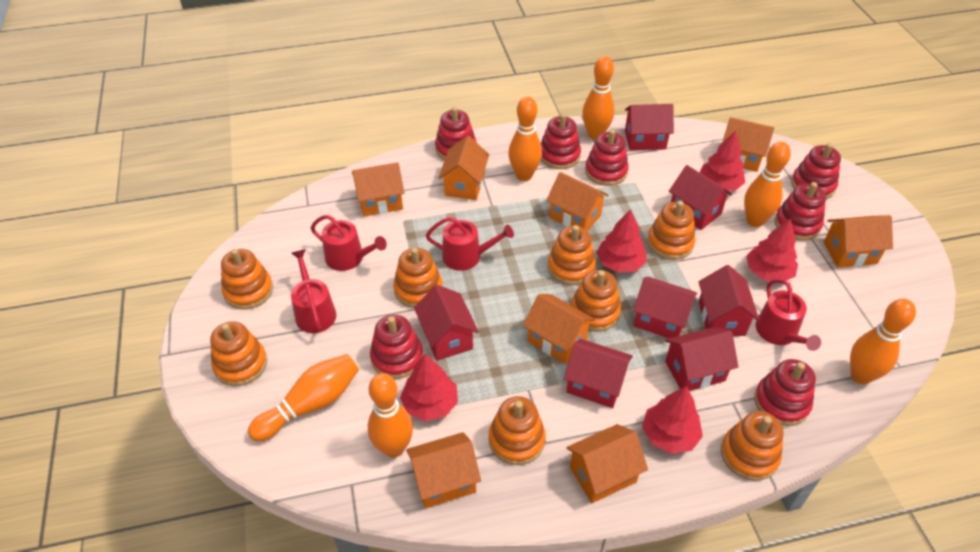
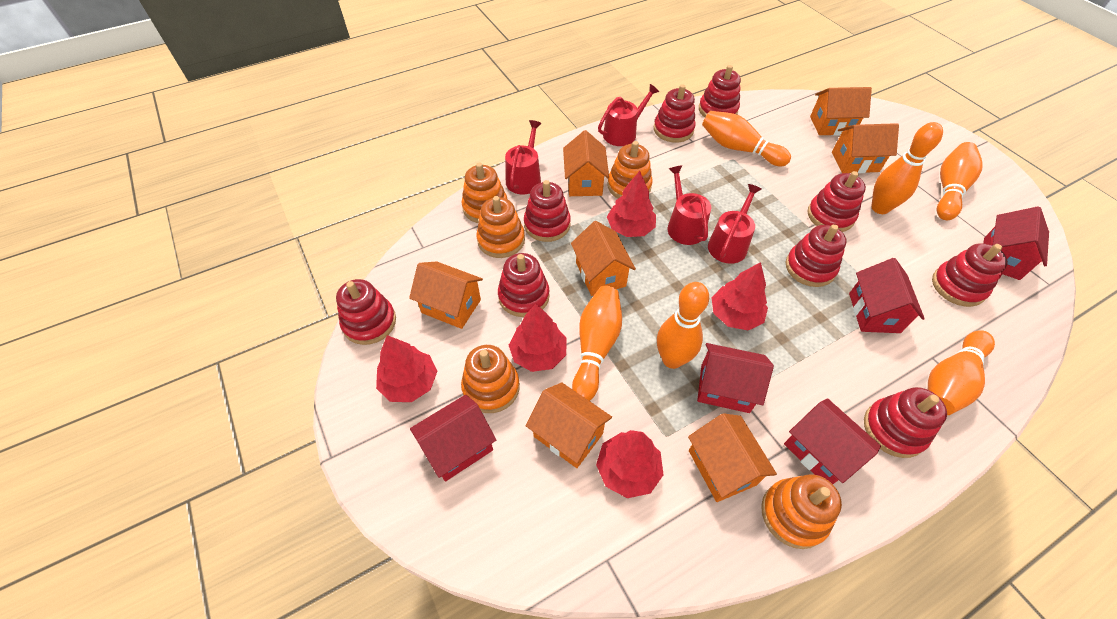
orange house: 8 -> 7
orange stacking toy: 8 -> 5
red house: 7 -> 5
red stacking toy: 7 -> 9

